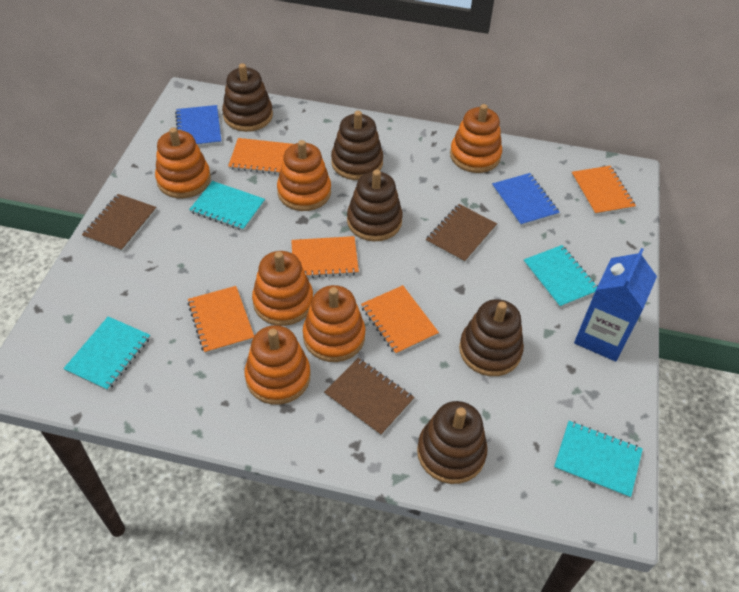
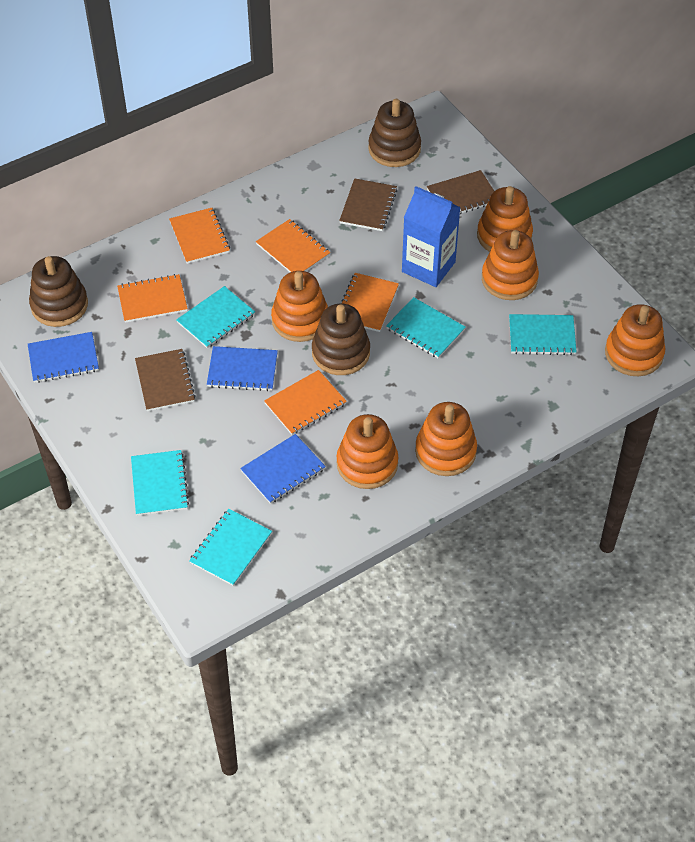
blue notebook: 2 -> 3
brown stacking toy: 5 -> 3
turquoise notebook: 4 -> 5

